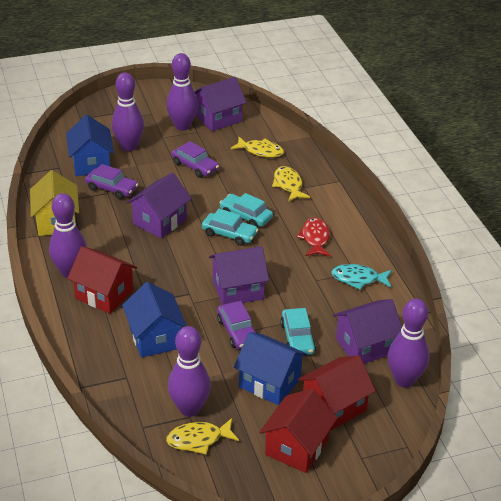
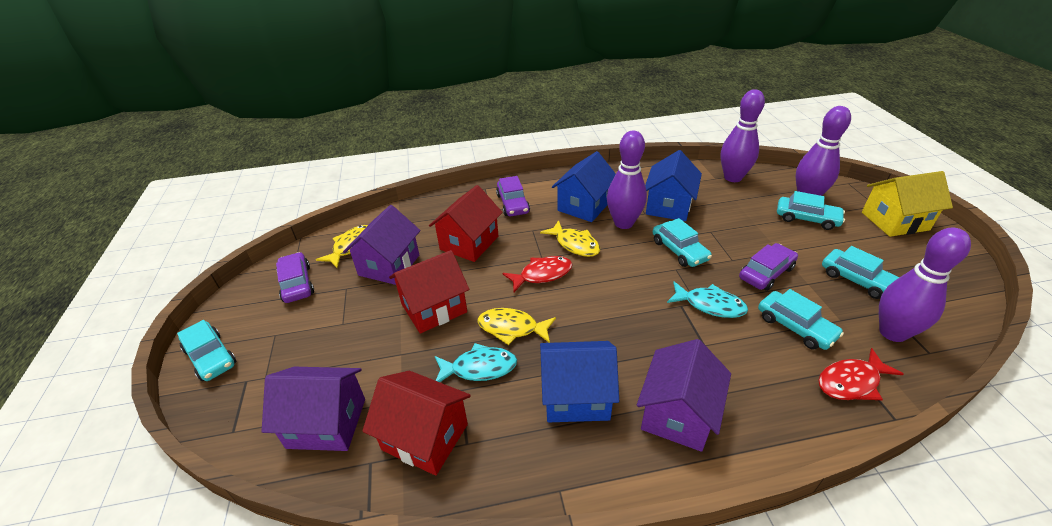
purple bowling pin: 5 -> 4
purple house: 4 -> 3
red fish: 1 -> 2
turquoise car: 3 -> 5
turquoise fish: 1 -> 2

